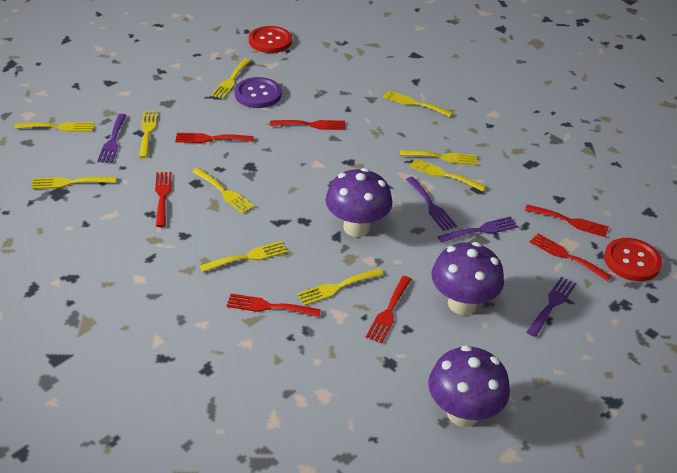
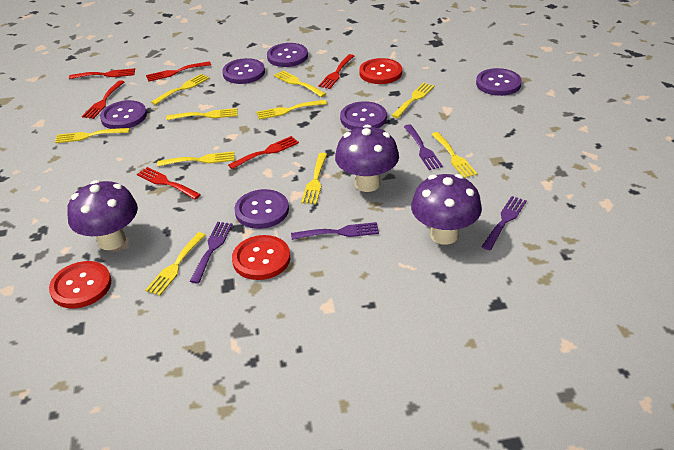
purple button: 1 -> 6
red button: 2 -> 3
red fork: 7 -> 6

